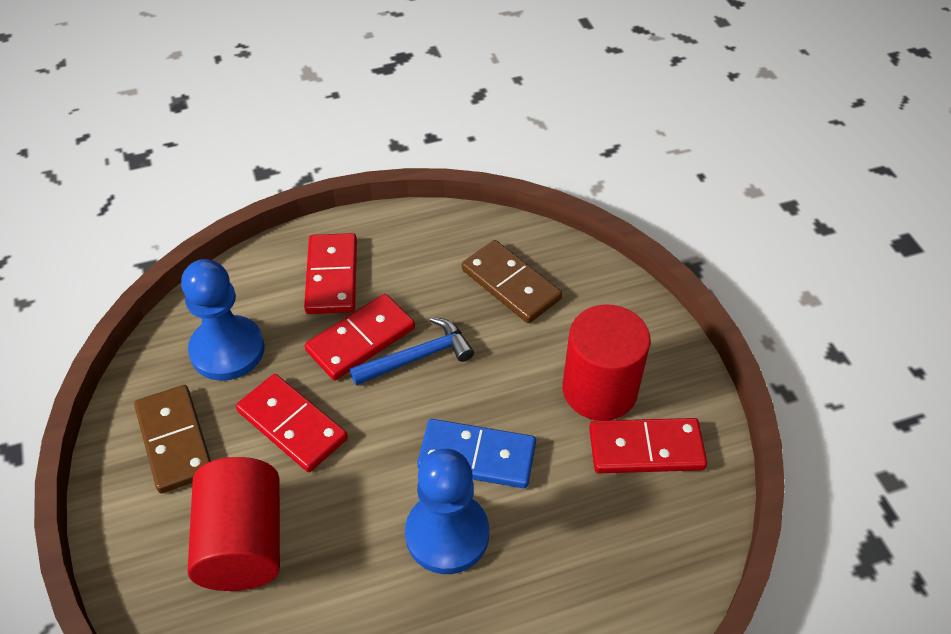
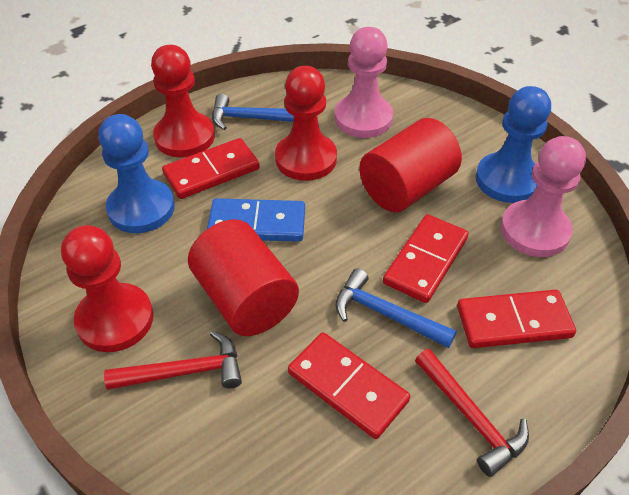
blue hammer: 1 -> 2
brown domino: 2 -> 0
pink pawn: 0 -> 2
red hammer: 0 -> 2
red pawn: 0 -> 3

